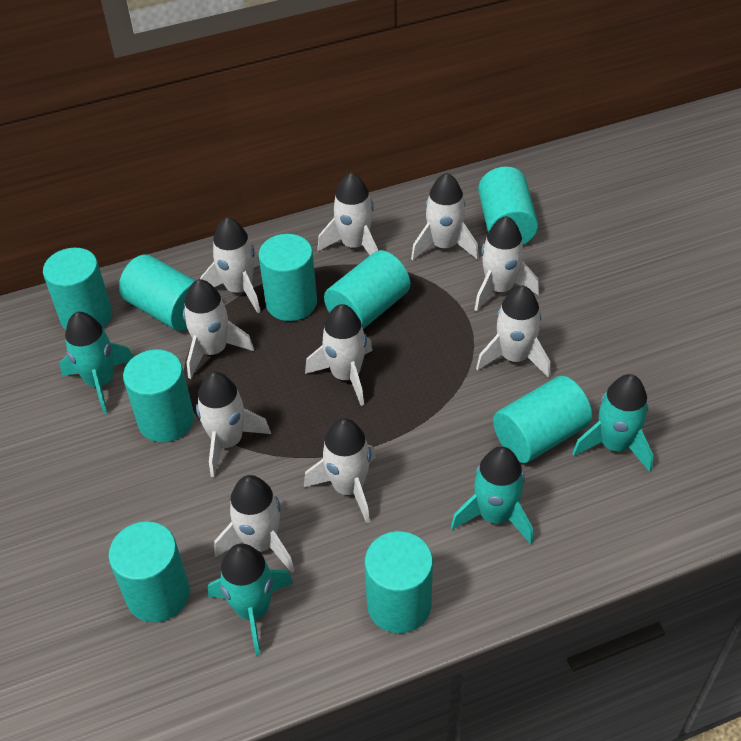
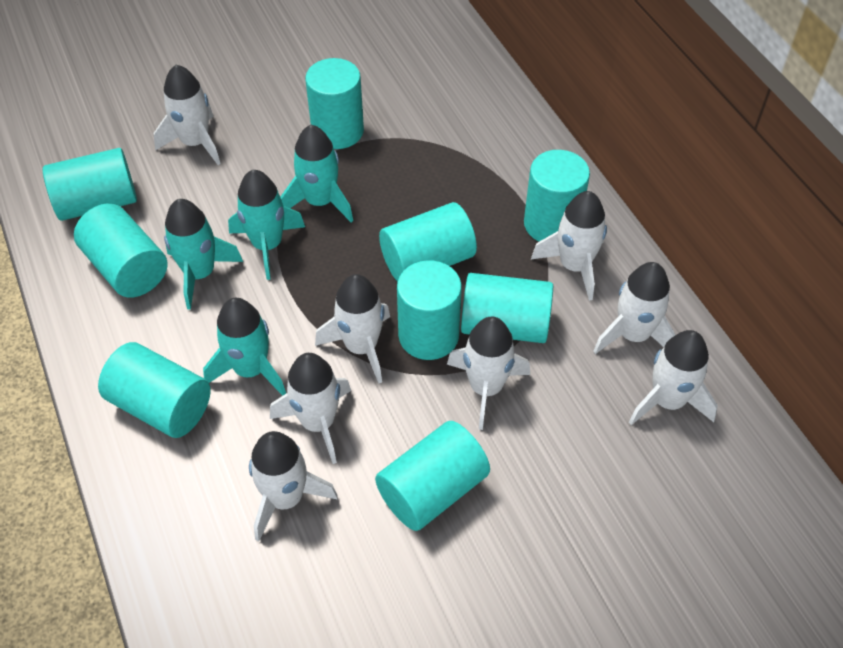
white rocket: 10 -> 8

